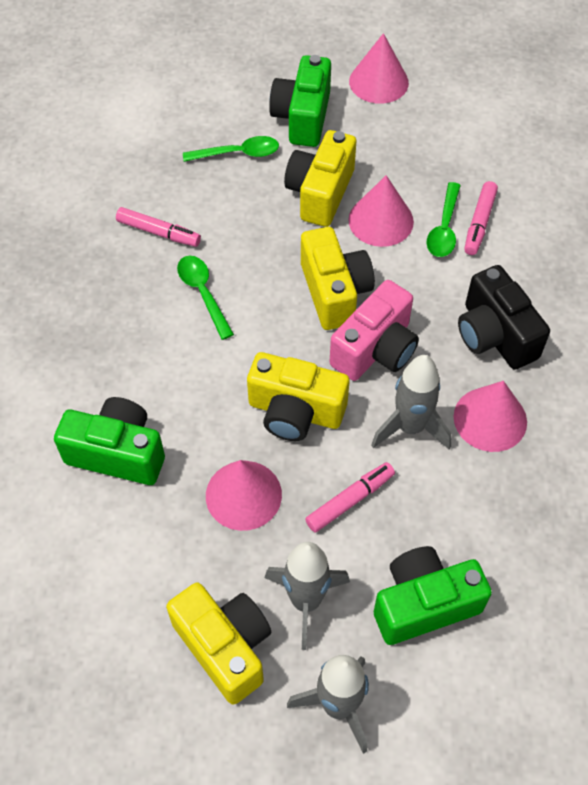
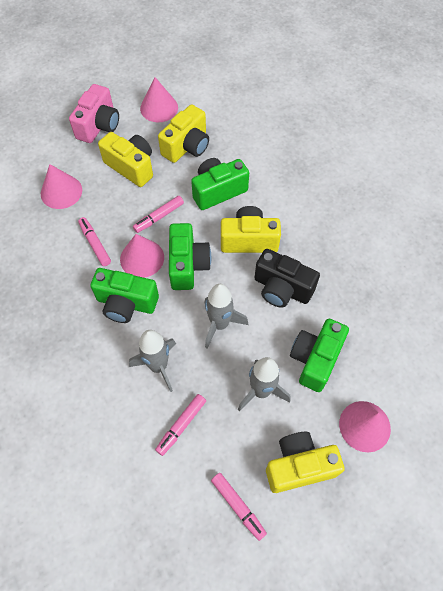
green camera: 3 -> 4
green spoon: 3 -> 0
pink marker: 3 -> 4

